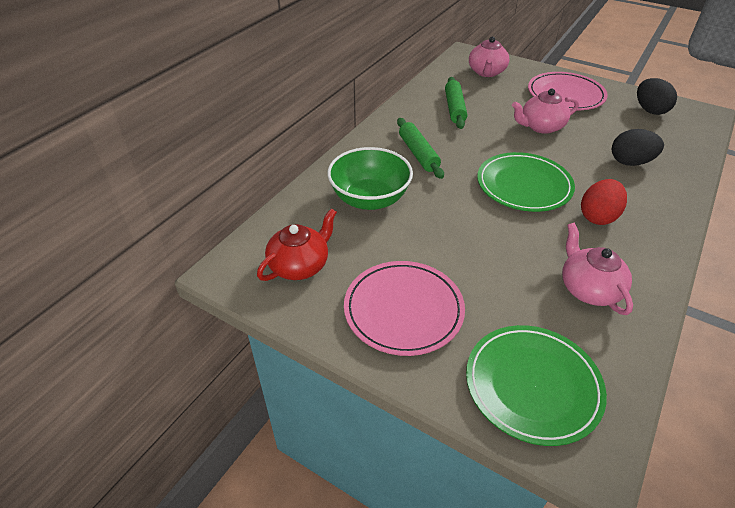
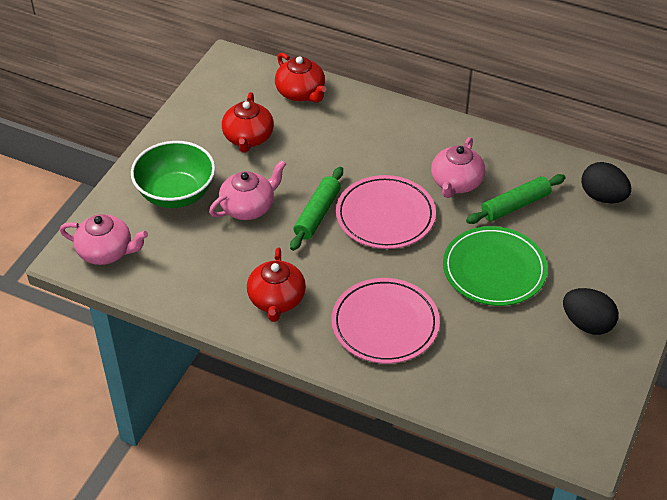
green plate: 2 -> 1
red egg: 1 -> 0
red teapot: 1 -> 3

